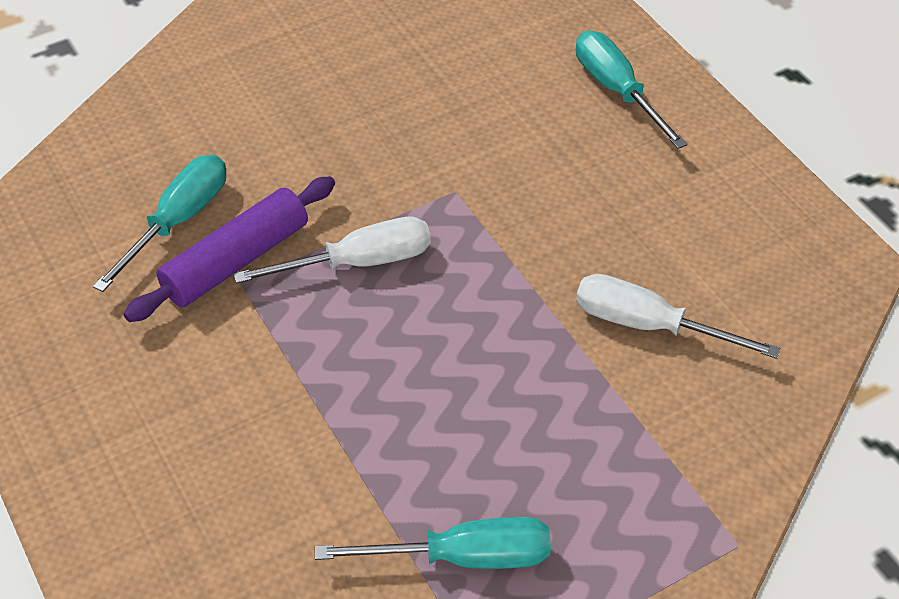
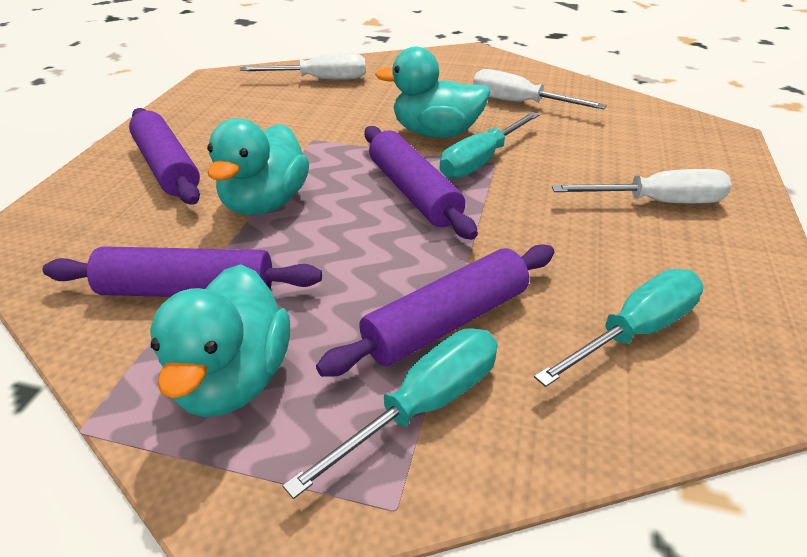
purple rolling pin: 1 -> 4
turquoise duck: 0 -> 3
white screwdriver: 2 -> 3

